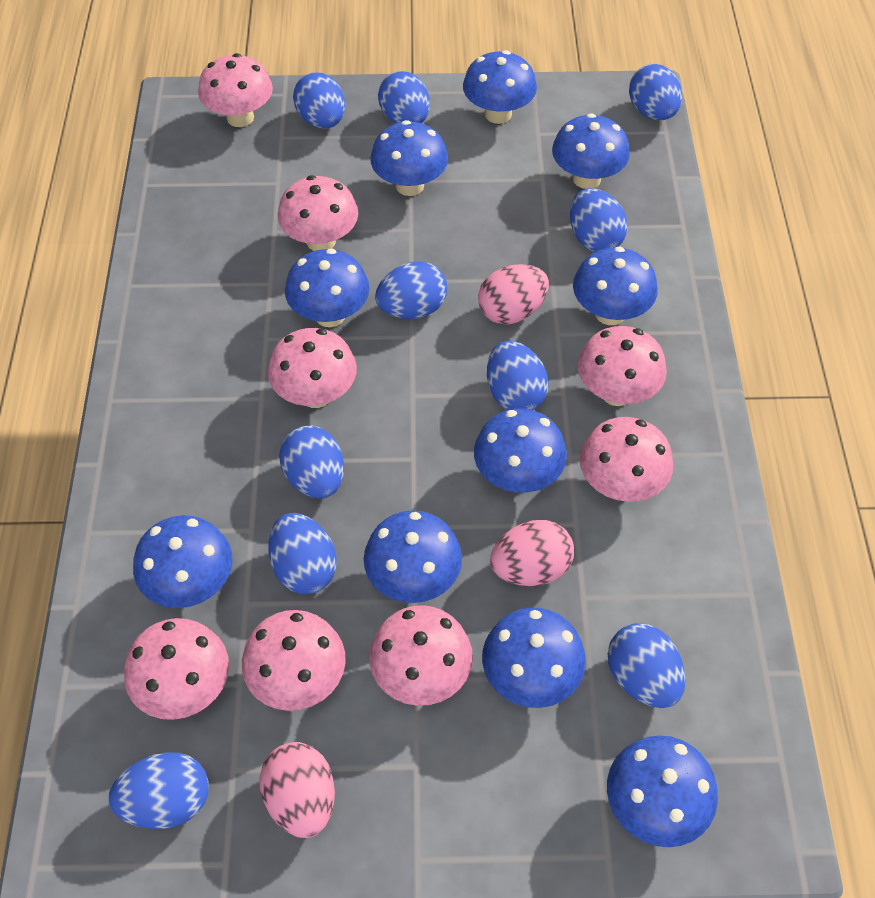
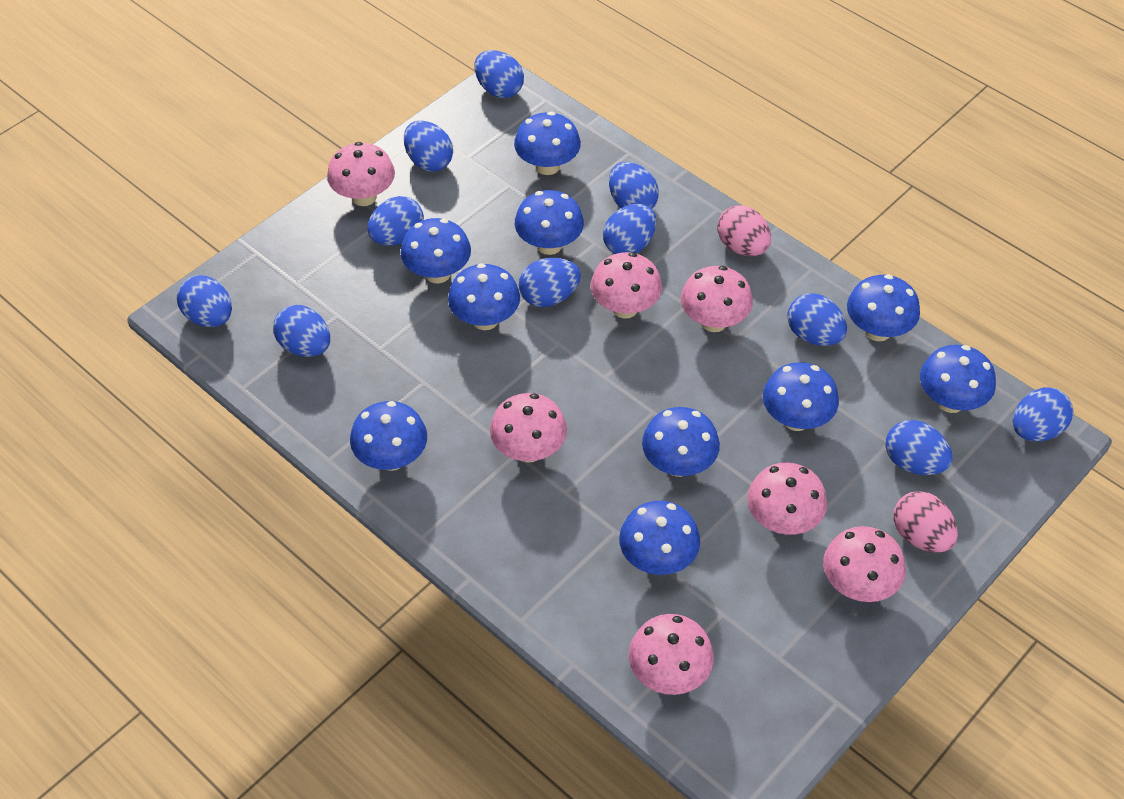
blue egg: 10 -> 11
pink egg: 3 -> 2
pink mushroom: 8 -> 7

